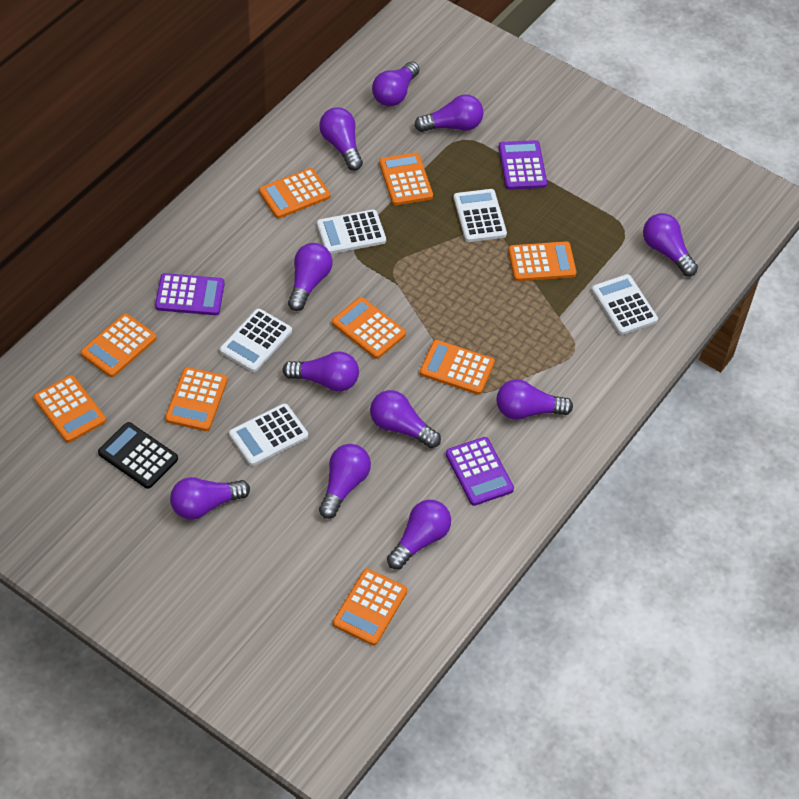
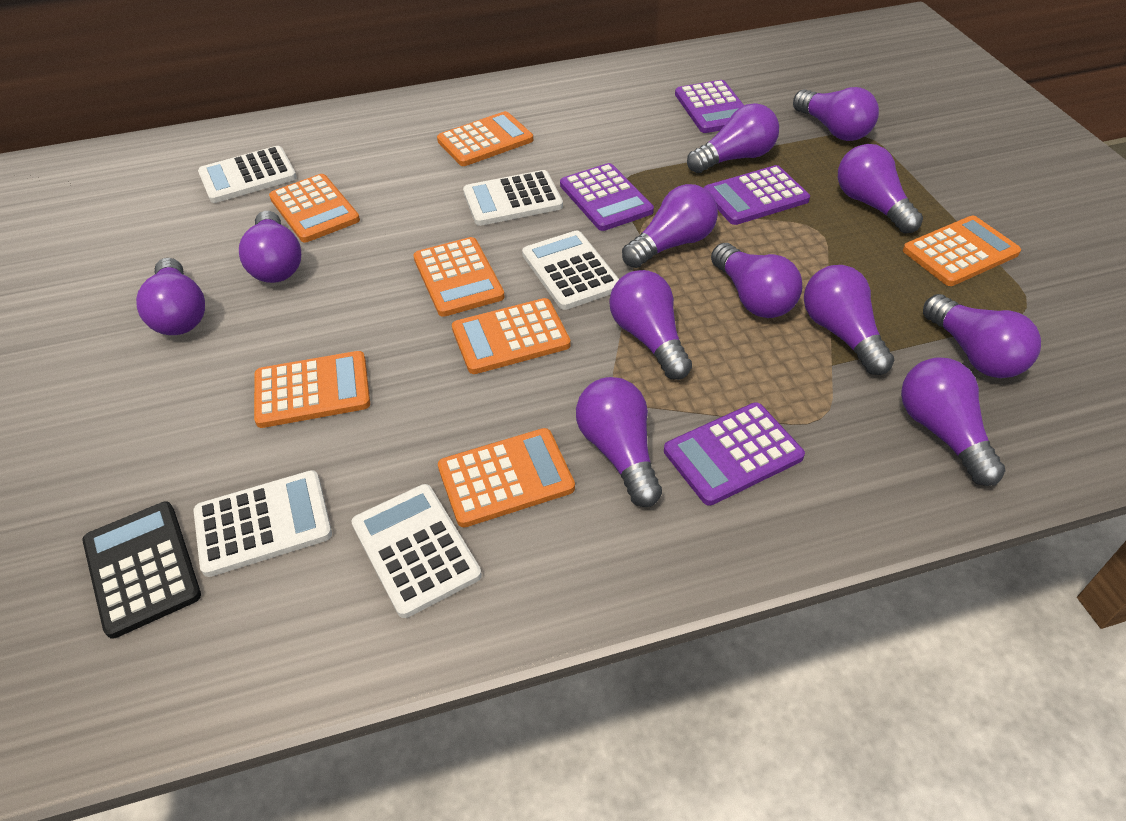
orange calculator: 9 -> 7
purple calculator: 3 -> 4
purple light bulb: 11 -> 12

